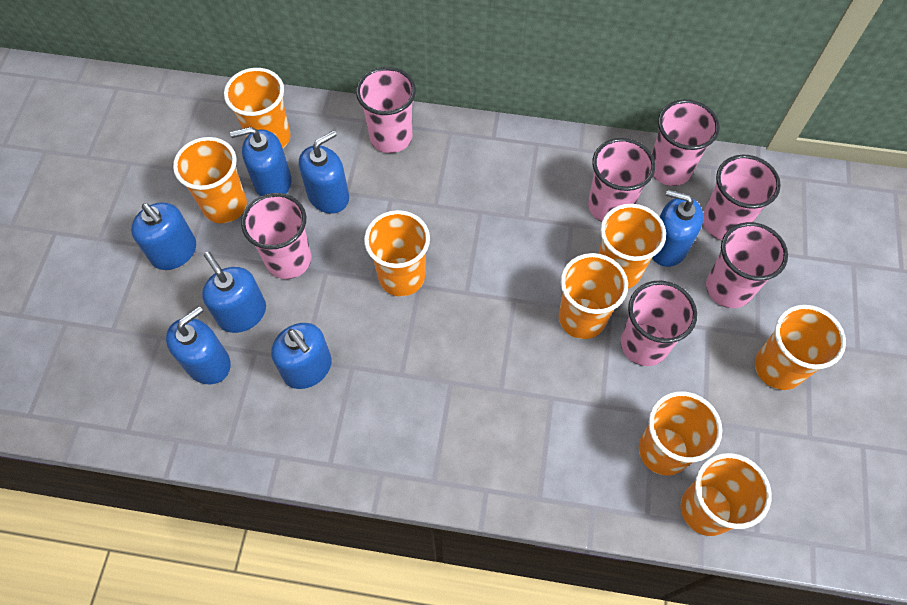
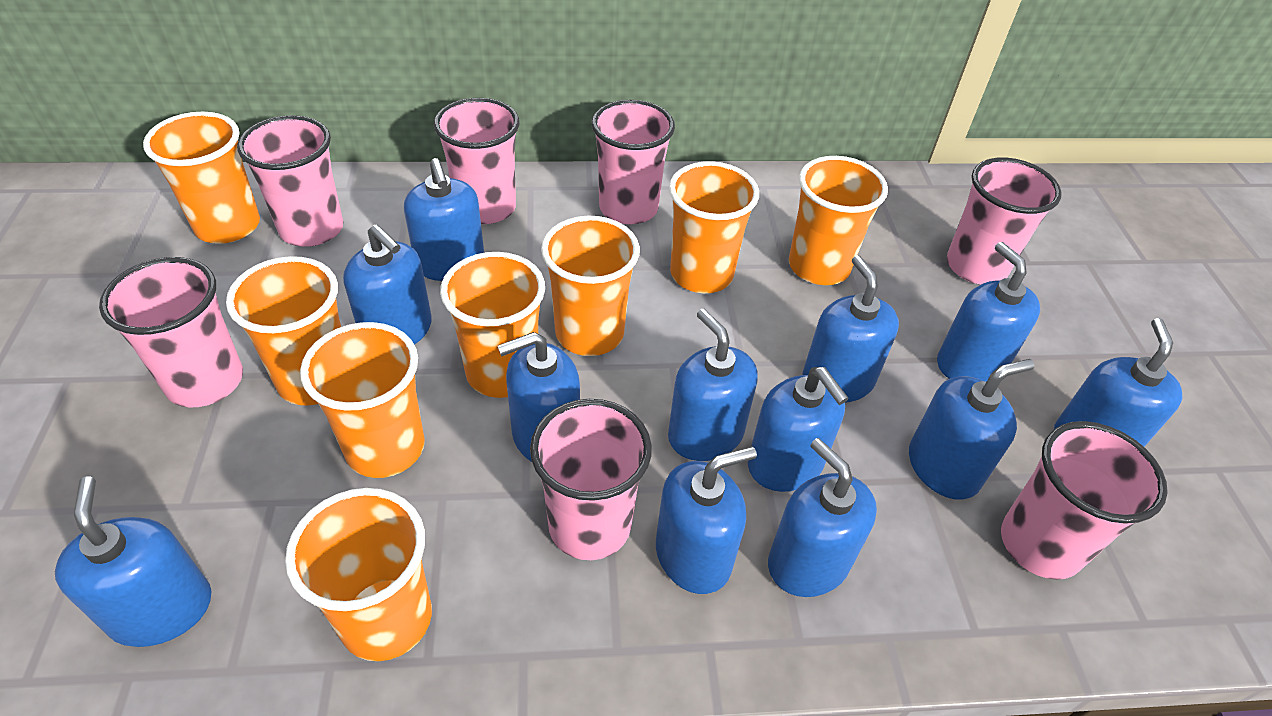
blue soap dispenser: 7 -> 12

